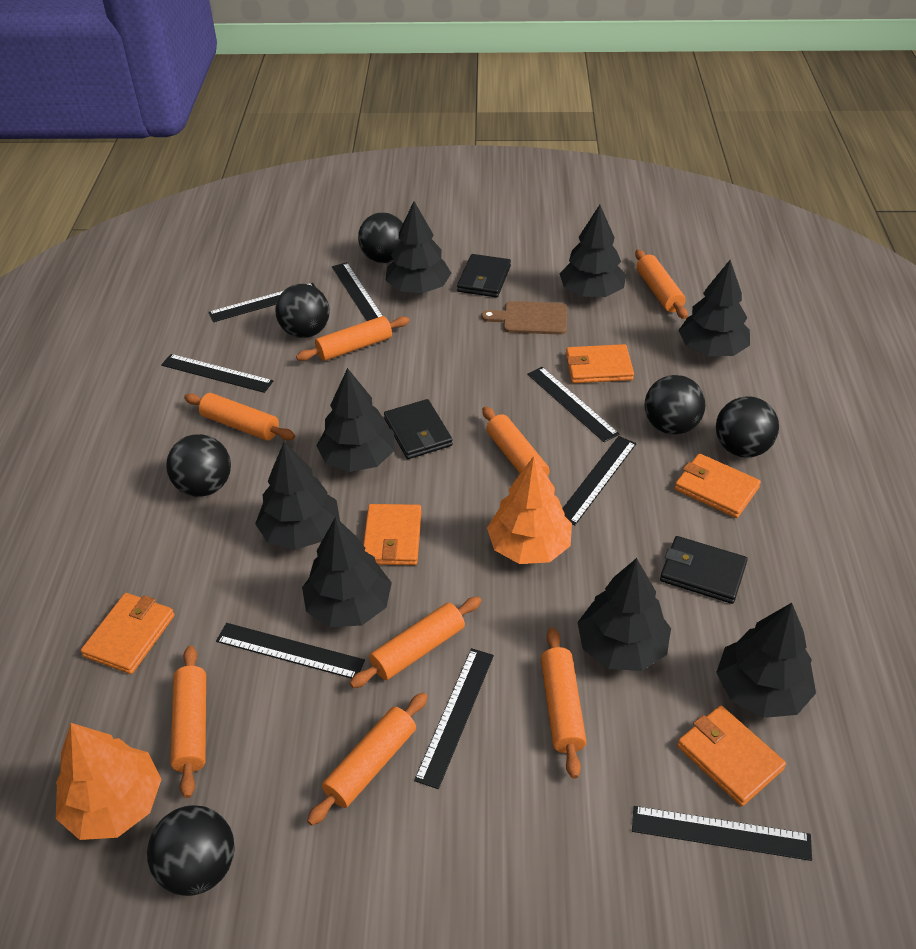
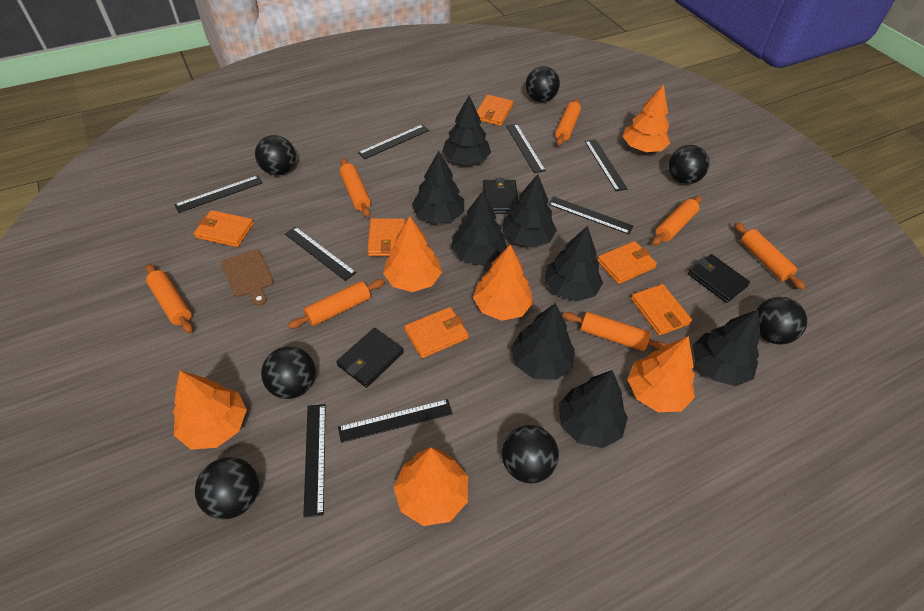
black ball: 6 -> 7
orange rolling pin: 8 -> 7
orange tree: 2 -> 6
orange wallet: 5 -> 6

